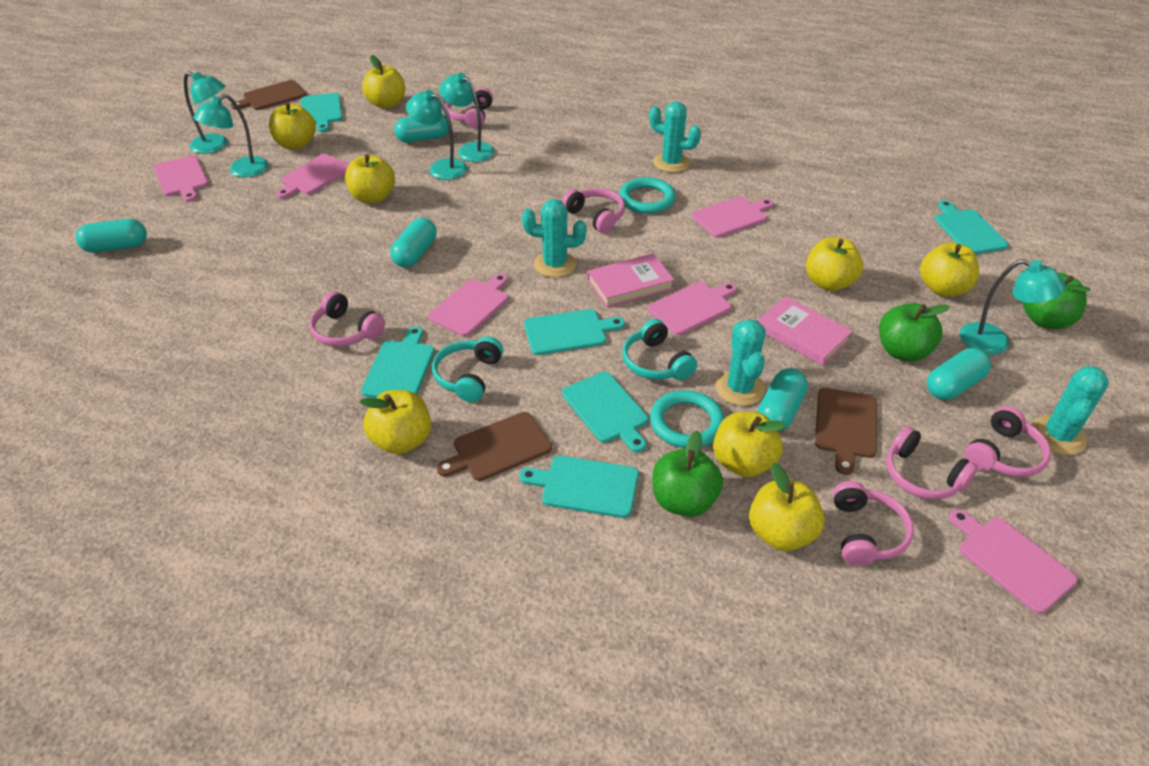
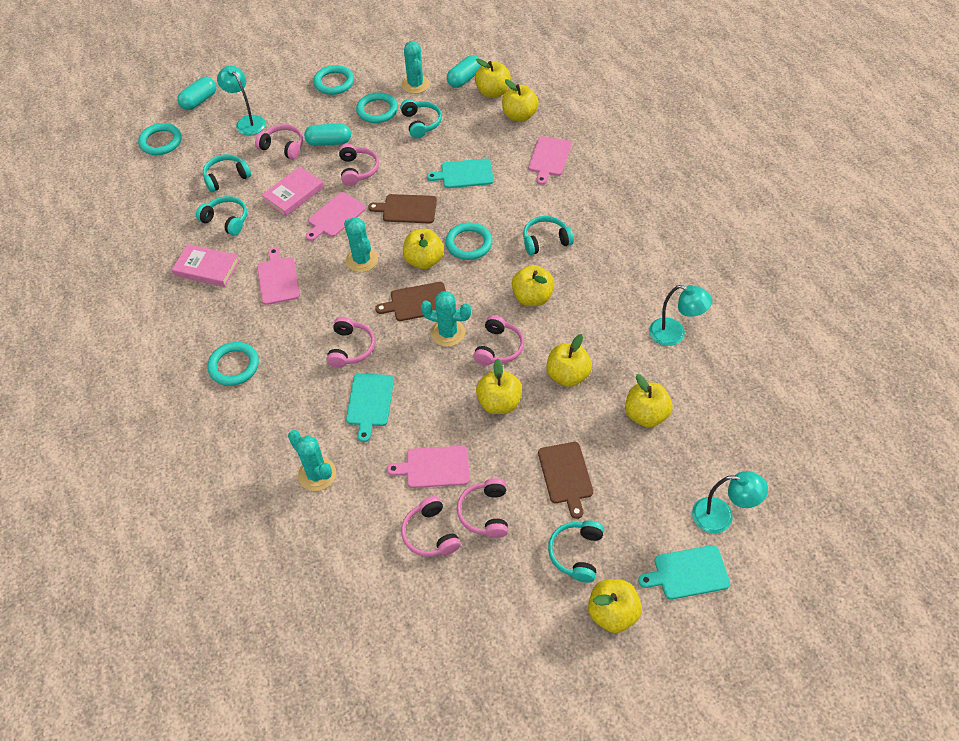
green apple: 3 -> 0
pink cutting board: 6 -> 4
turquoise capsule: 5 -> 3
turquoise cutting board: 6 -> 3
turquoise headphones: 2 -> 5
turquoise lamp: 5 -> 3
turquoise ring: 2 -> 5

